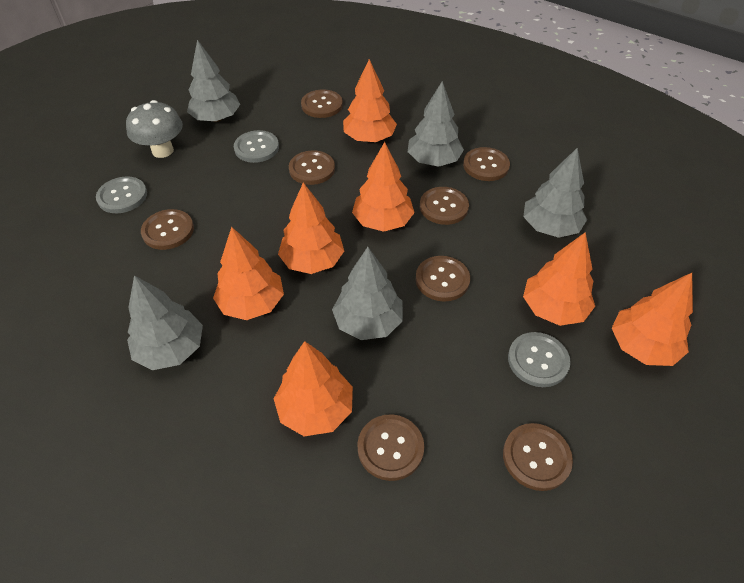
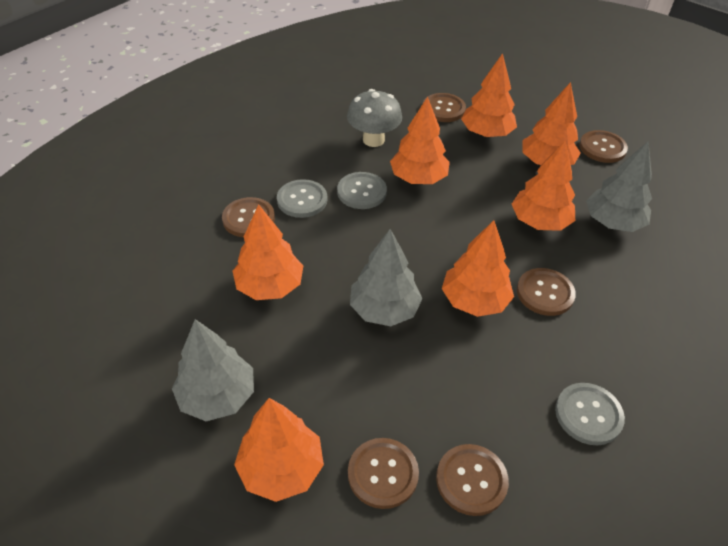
brown button: 8 -> 6
grey tree: 5 -> 3

